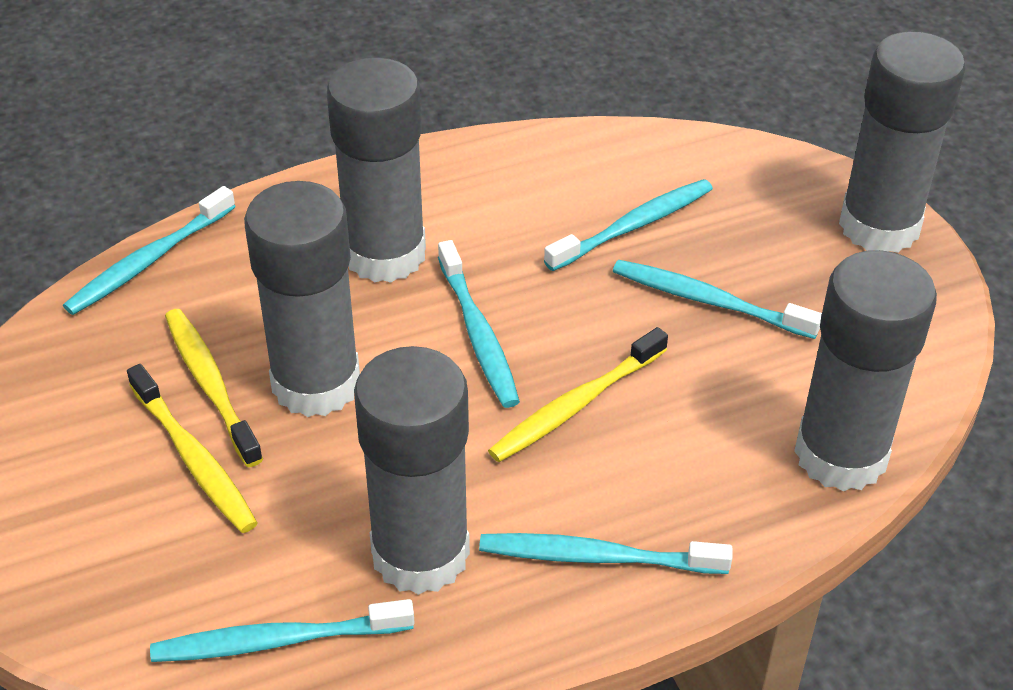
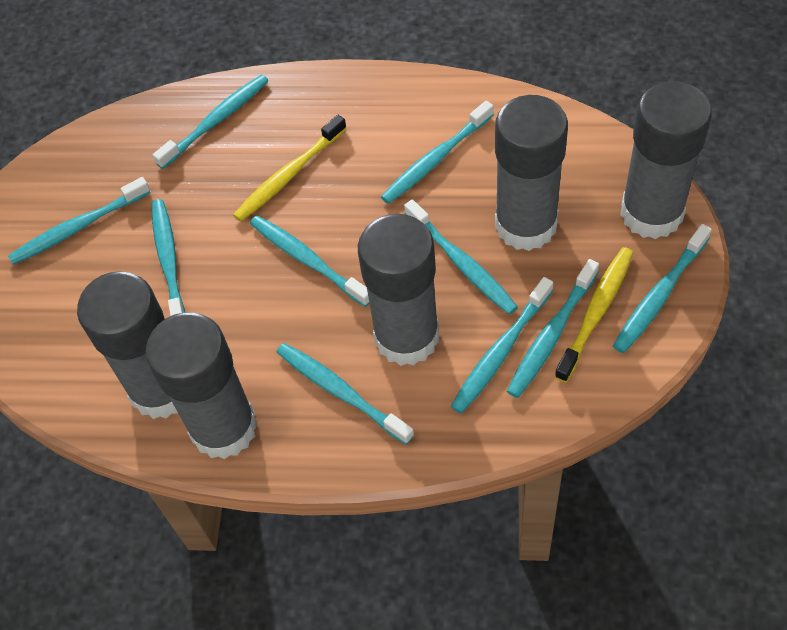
turquoise toothbrush: 6 -> 10
yellow toothbrush: 3 -> 2

